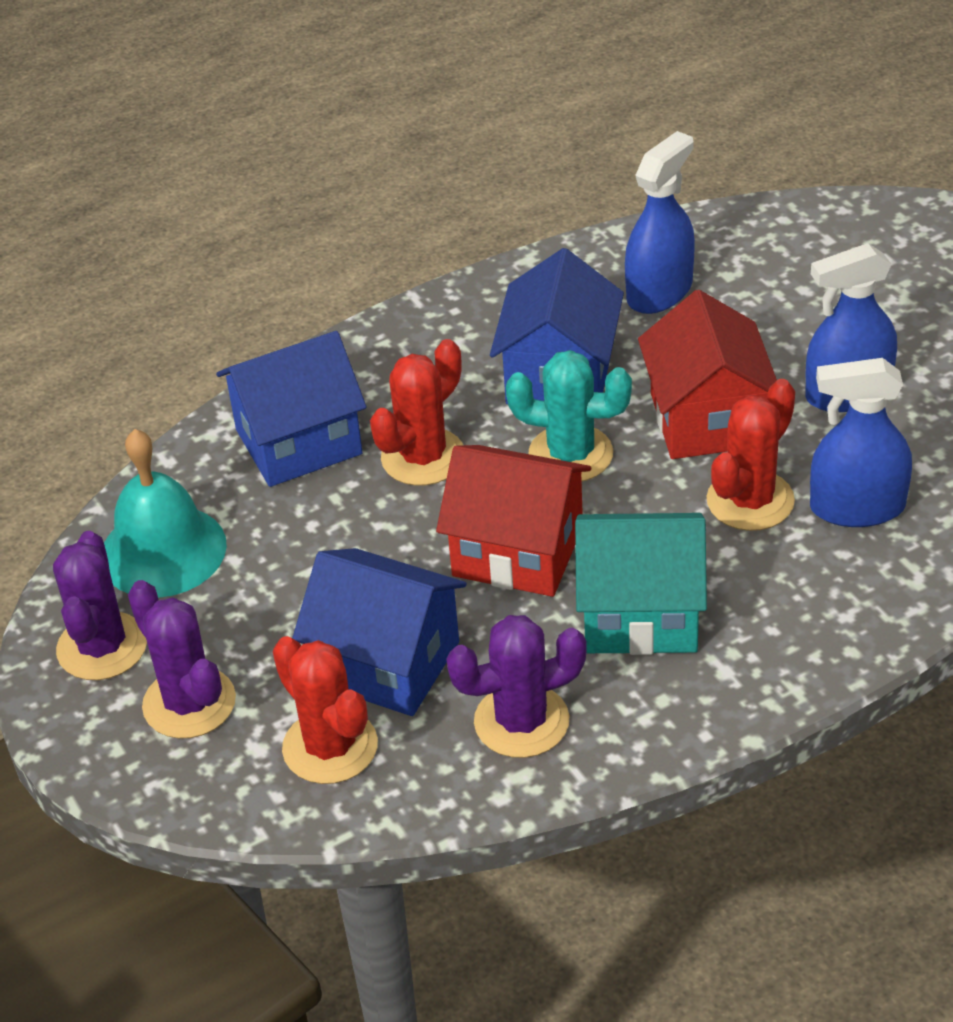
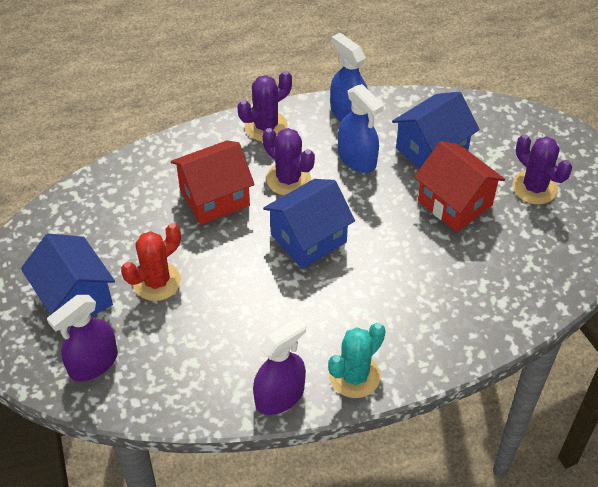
blue spray bottle: 3 -> 2
purple spray bottle: 0 -> 2
red cactus: 3 -> 1
turquoise bell: 1 -> 0
turquoise house: 1 -> 0

